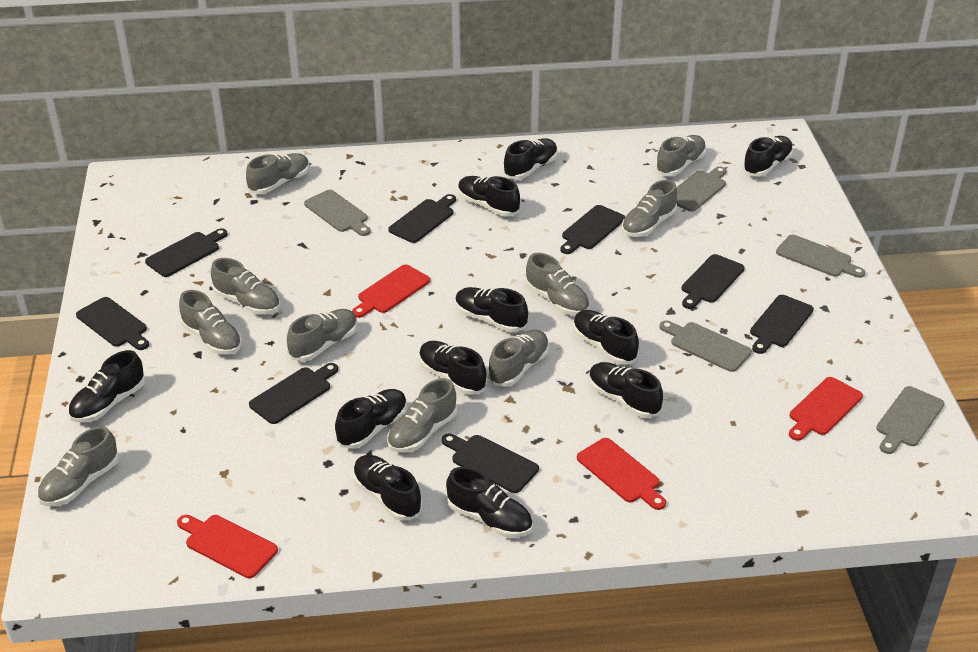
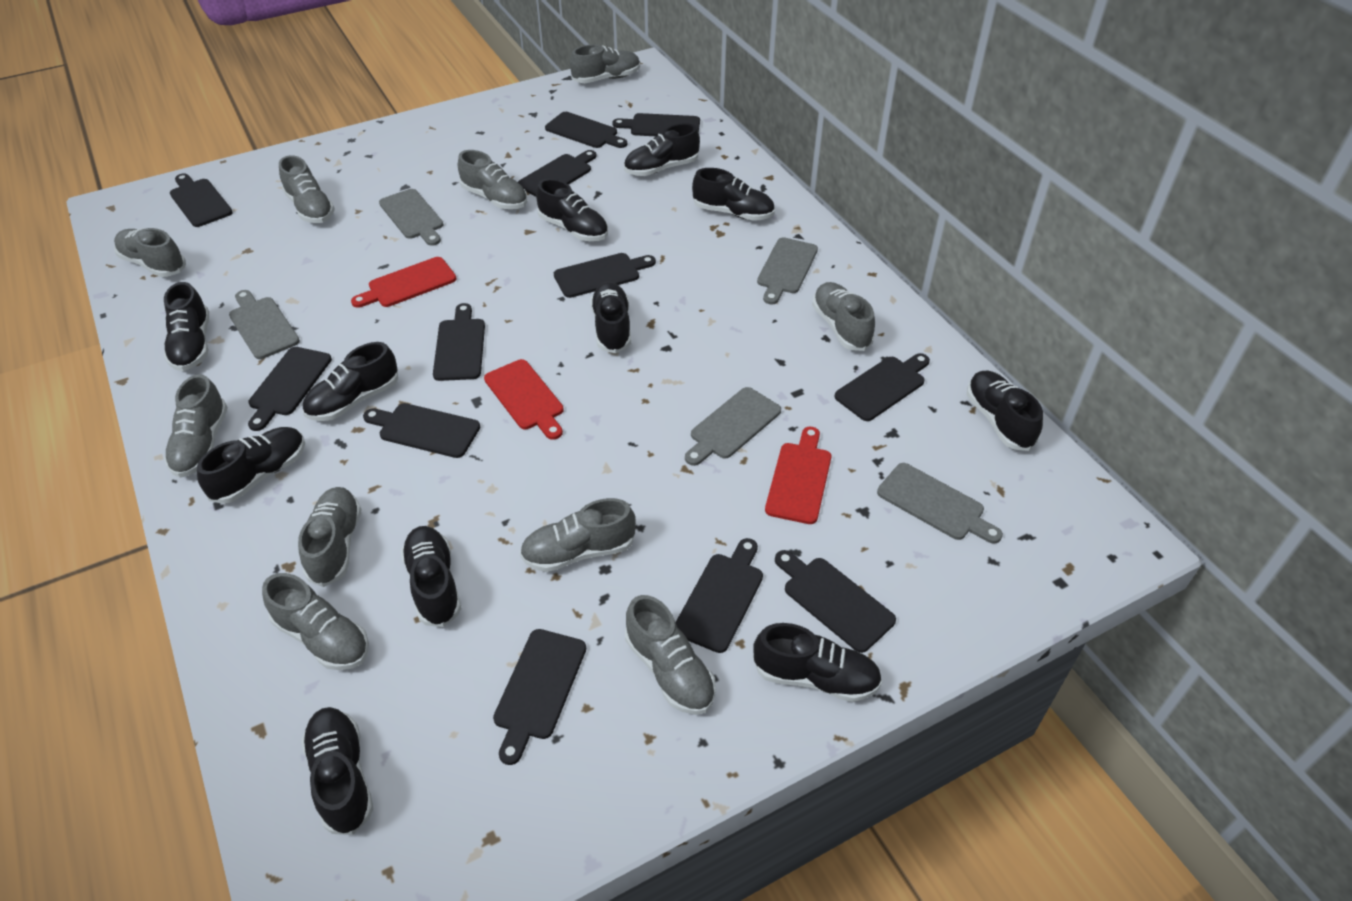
black cutting board: 8 -> 12
red cutting board: 4 -> 3

